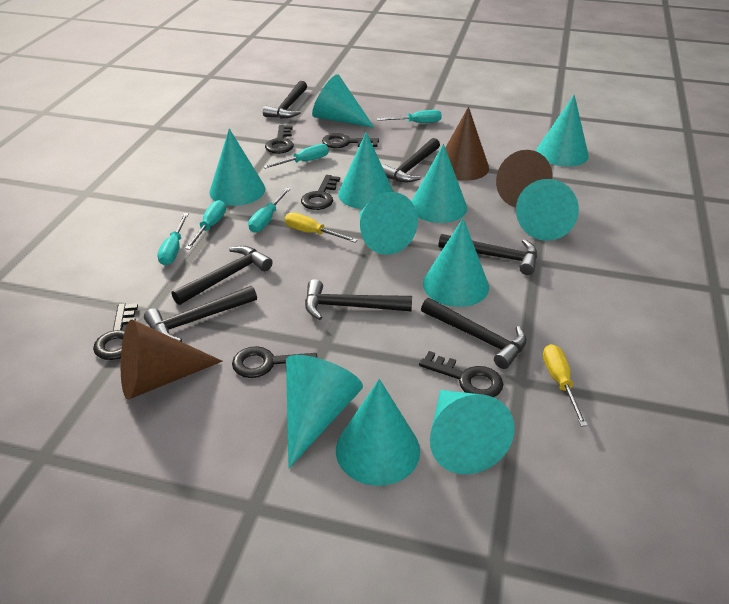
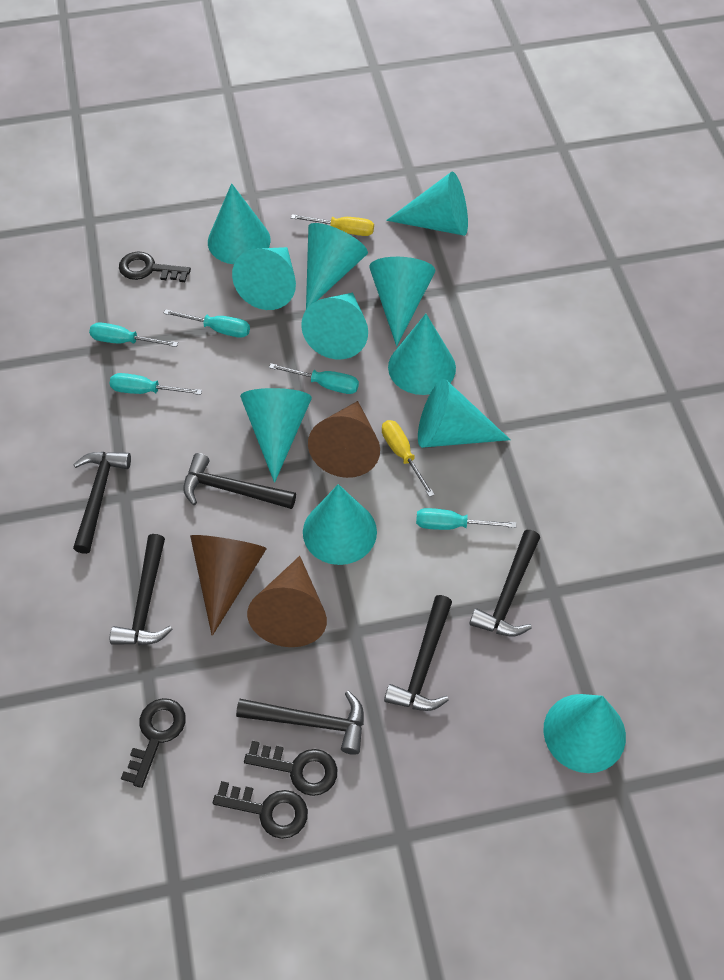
black hammer: 7 -> 6
black key: 6 -> 4

